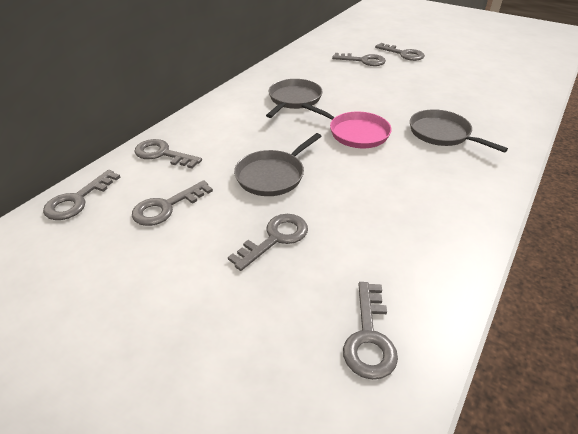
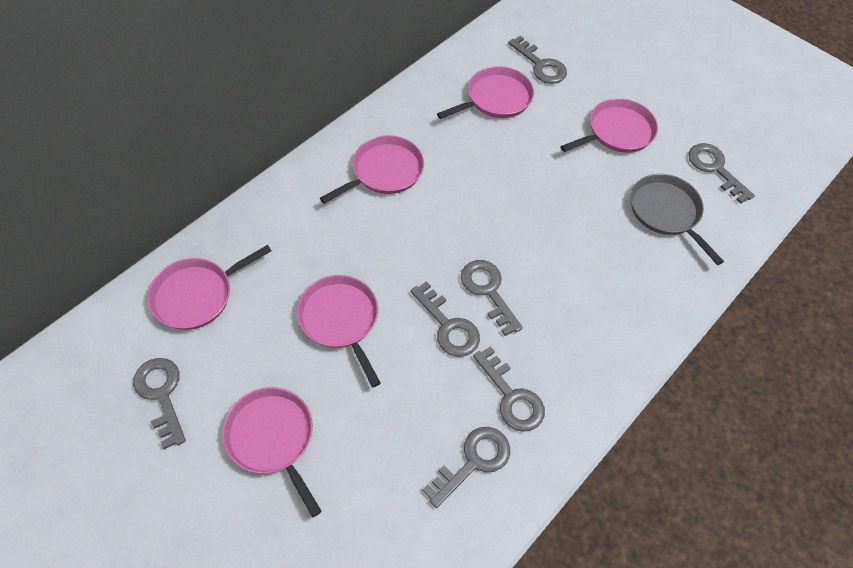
grey pan: 3 -> 1
pink pan: 1 -> 6

